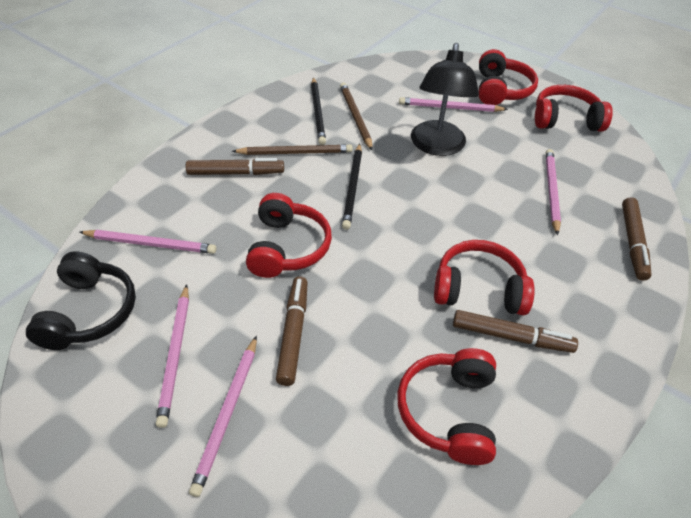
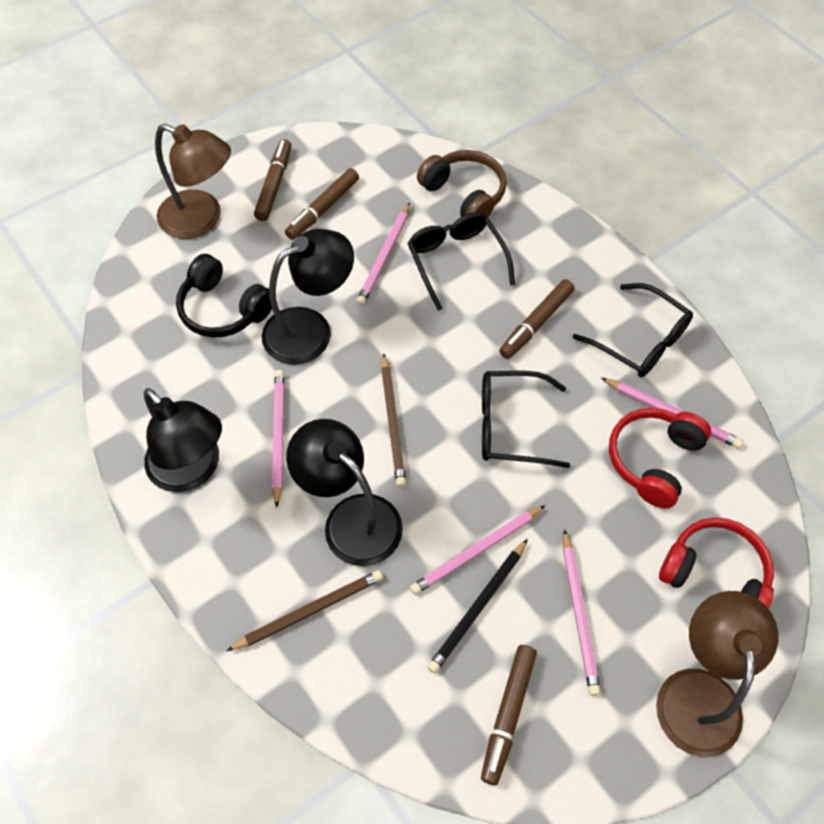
black glasses: 0 -> 3
black lamp: 1 -> 3
black pencil: 2 -> 1
brown headphones: 0 -> 1
brown lamp: 0 -> 2
red headphones: 5 -> 2

